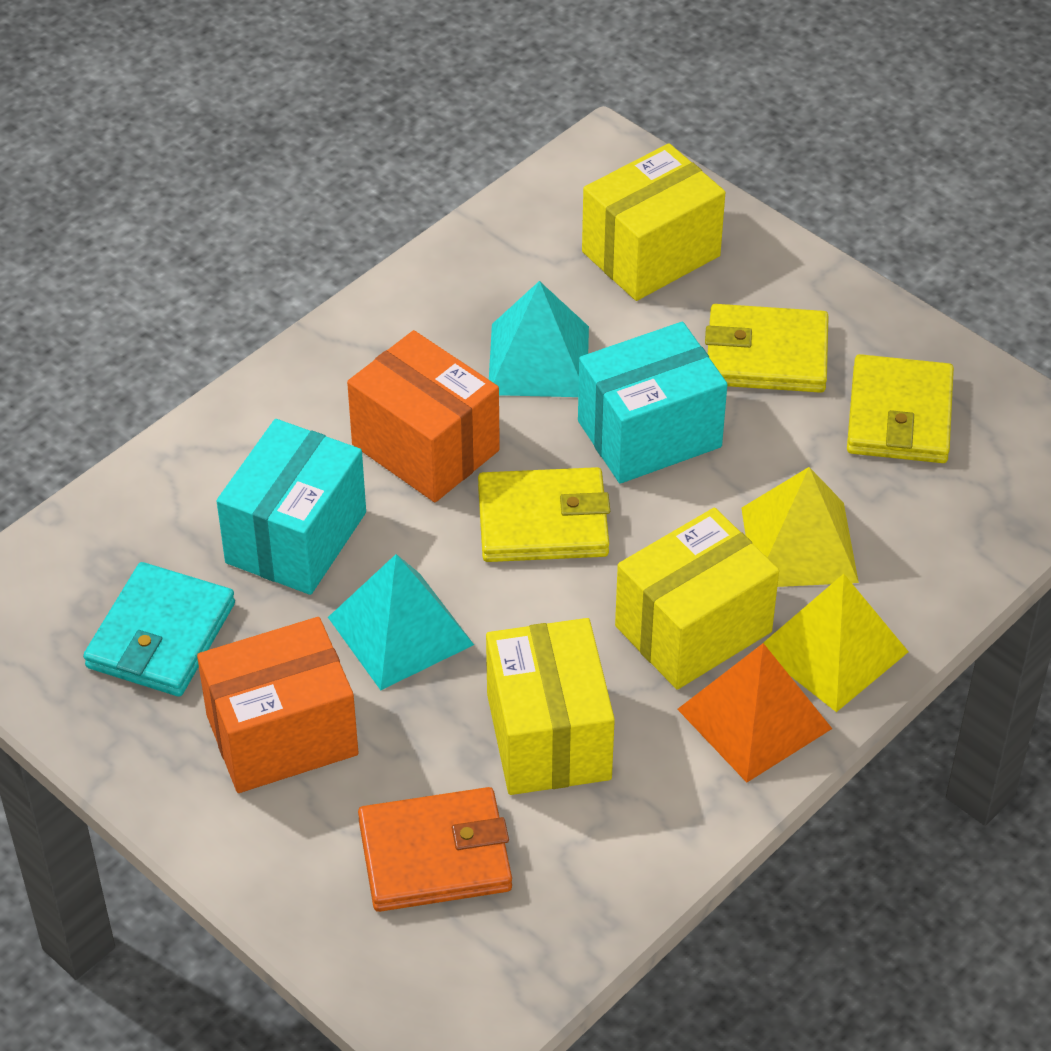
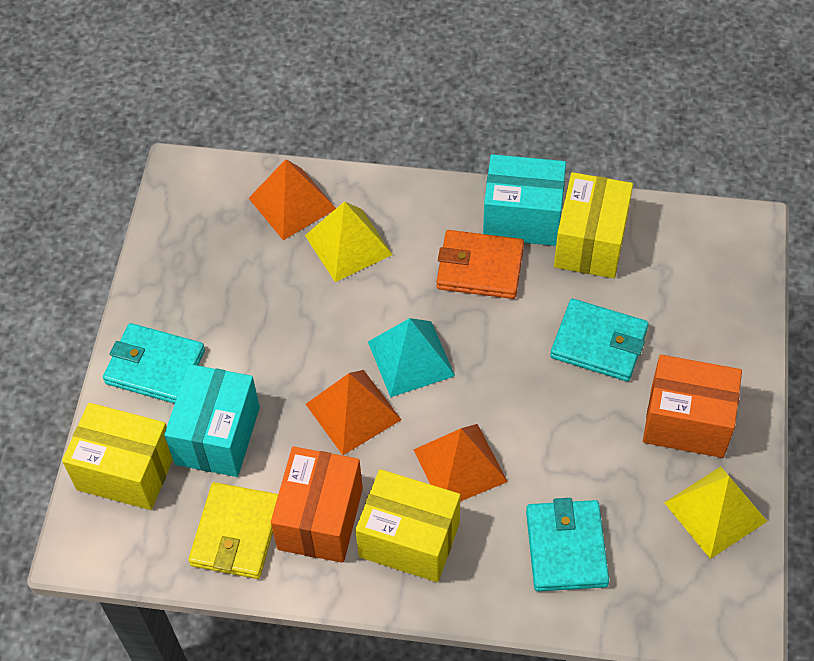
orange pyramid: 1 -> 3
turquoise pyramid: 2 -> 1
turquoise wallet: 1 -> 3
yellow wallet: 3 -> 1

